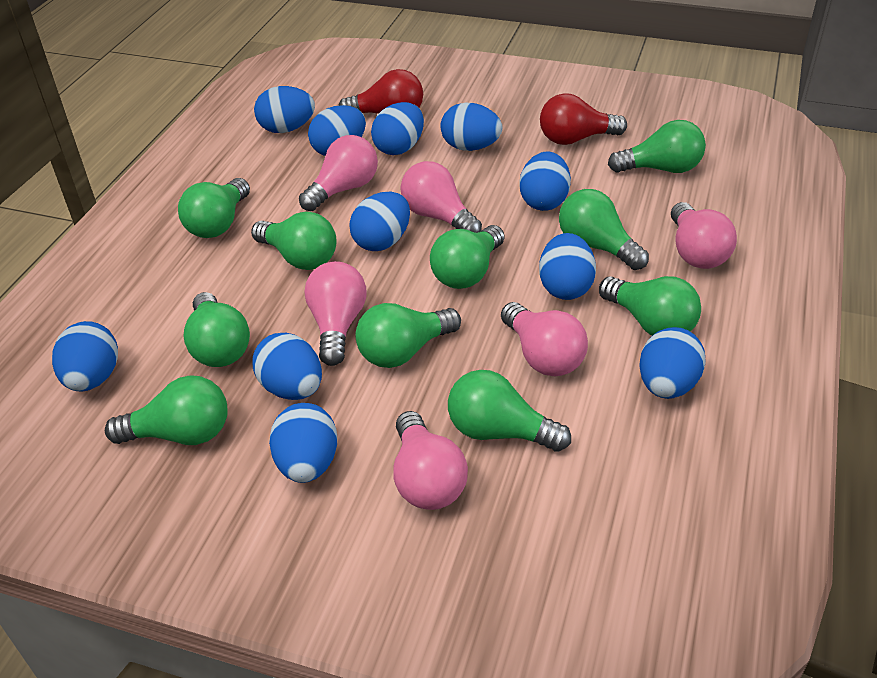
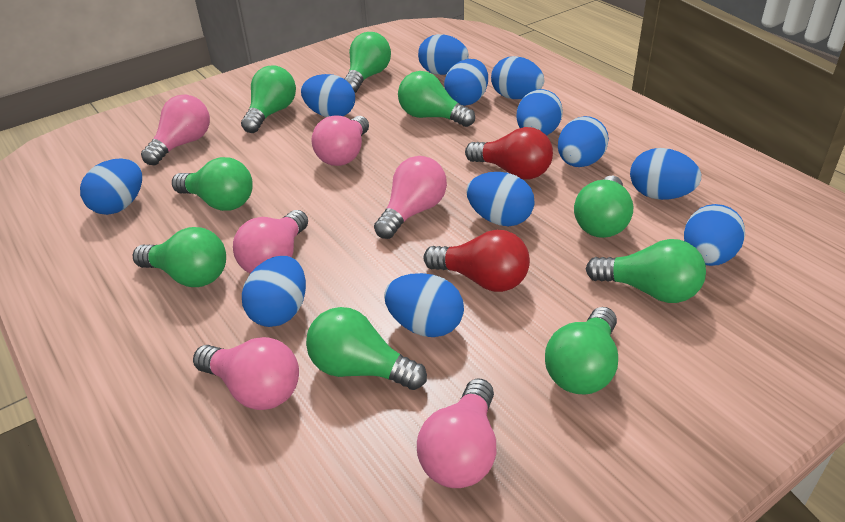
blue egg: 11 -> 12
green light bulb: 10 -> 9

